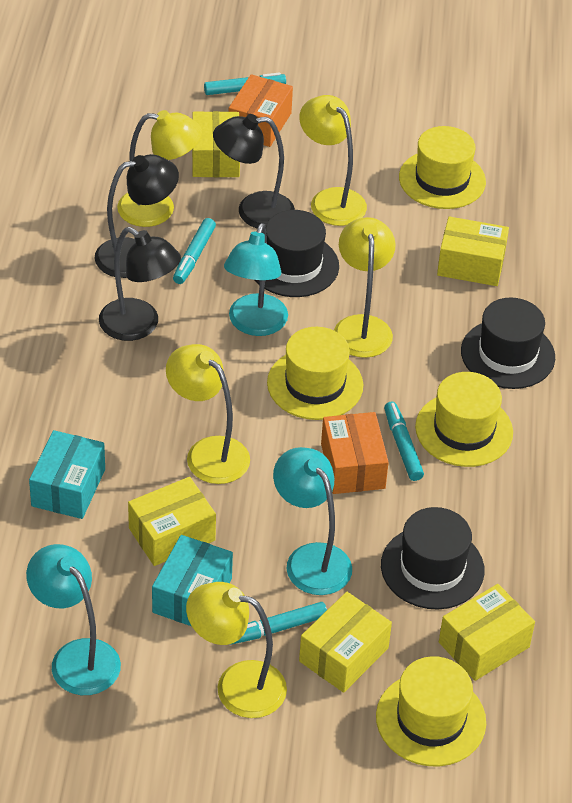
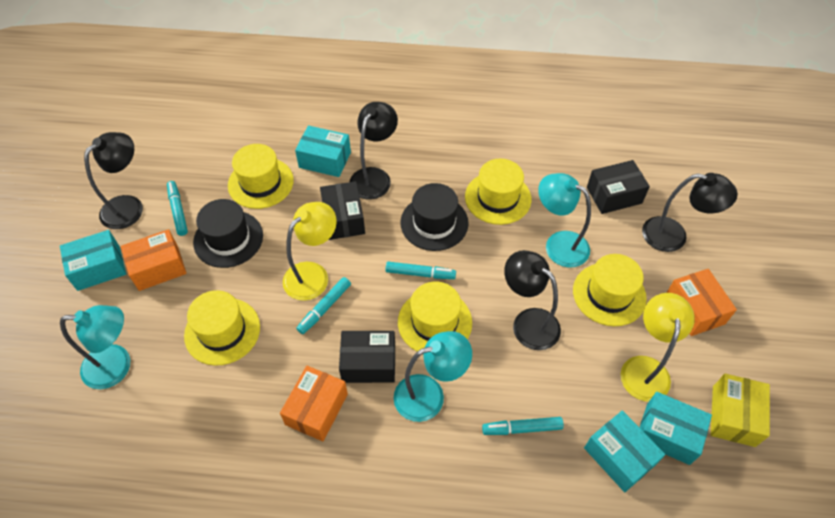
black box: 0 -> 3
black hat: 3 -> 2
black lamp: 3 -> 4
orange box: 2 -> 3
turquoise box: 2 -> 4
yellow box: 5 -> 1
yellow hat: 4 -> 5
yellow lamp: 5 -> 2

